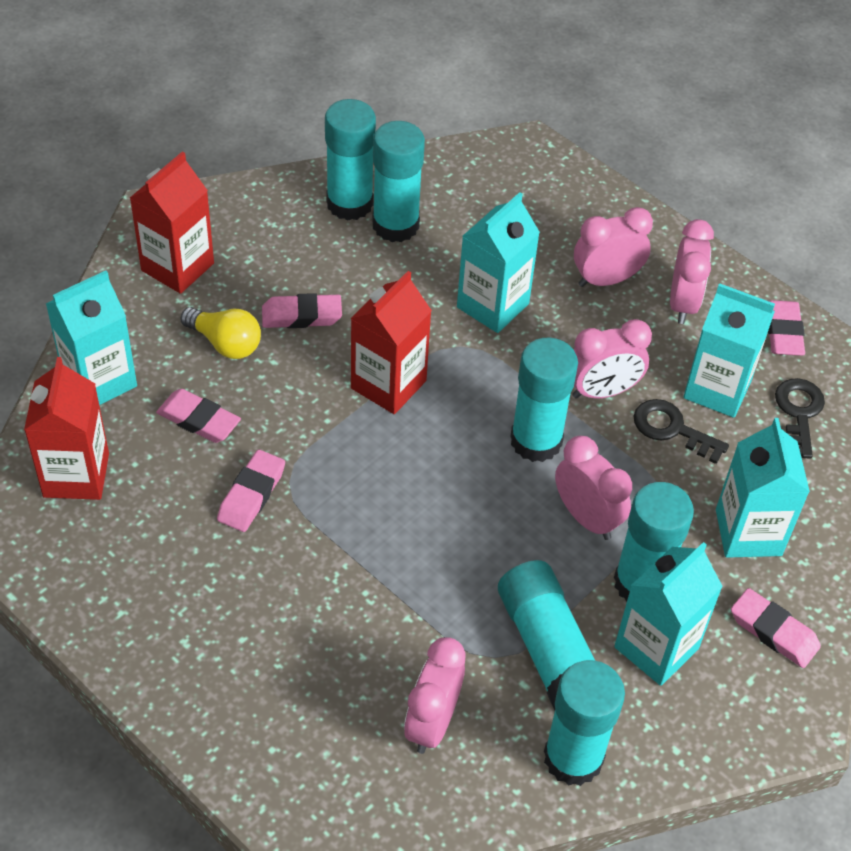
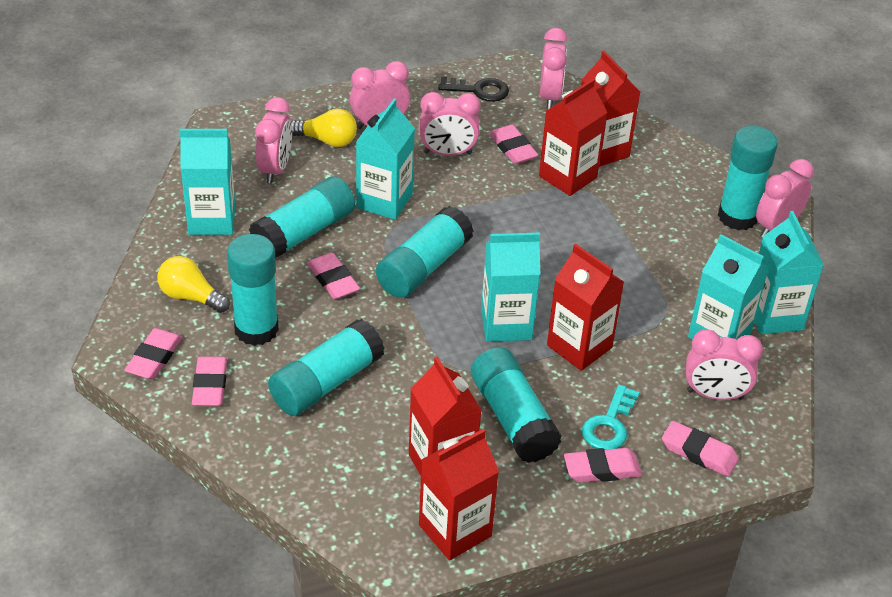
black key: 2 -> 1
pink clock: 5 -> 6
pink eraser: 5 -> 6
red carton: 3 -> 5
turquoise key: 0 -> 1
yellow light bulb: 1 -> 2

